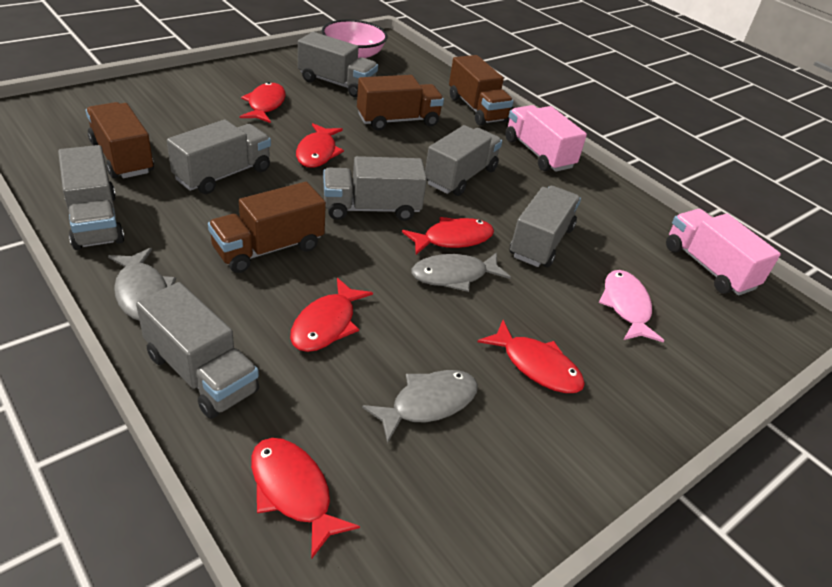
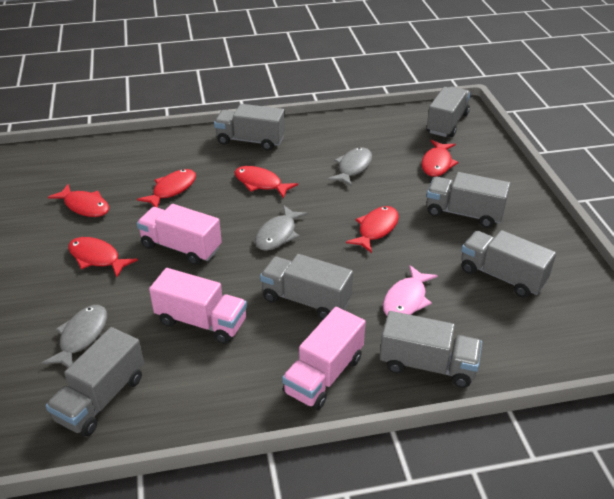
brown truck: 4 -> 0
pink bowl: 1 -> 0
pink truck: 2 -> 3

